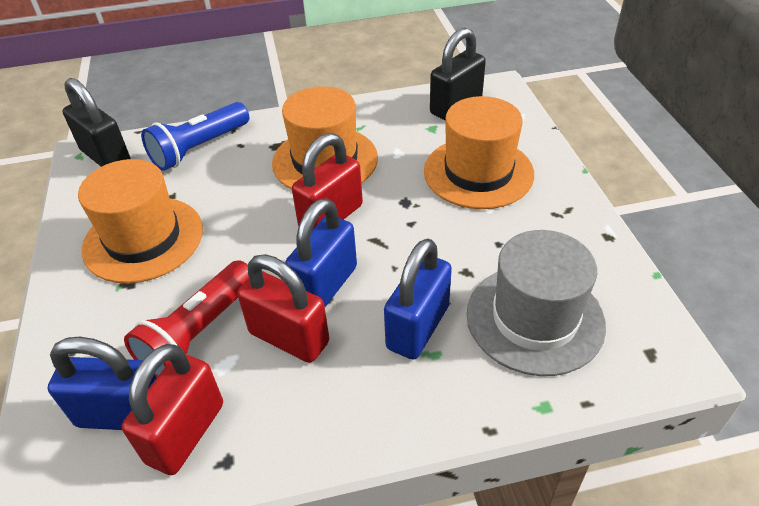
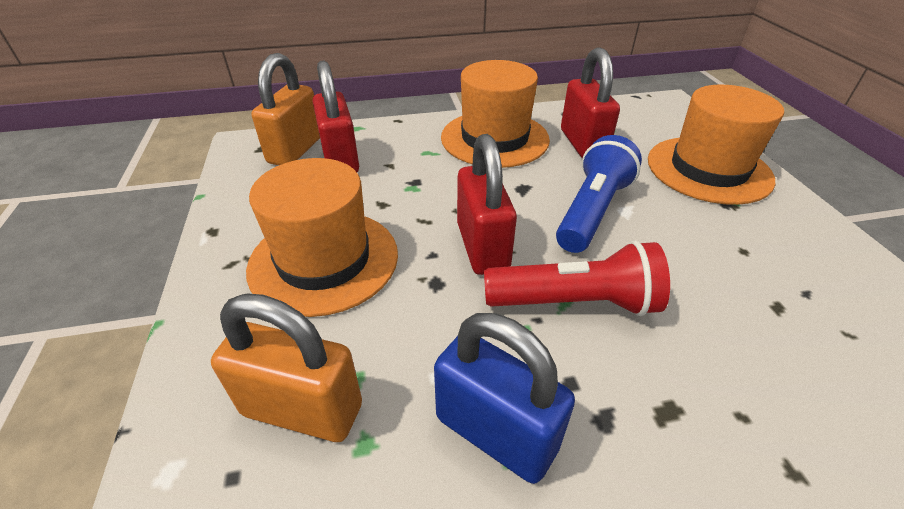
black padlock: 2 -> 0
blue padlock: 3 -> 1
grey hat: 1 -> 0
orange padlock: 0 -> 2

